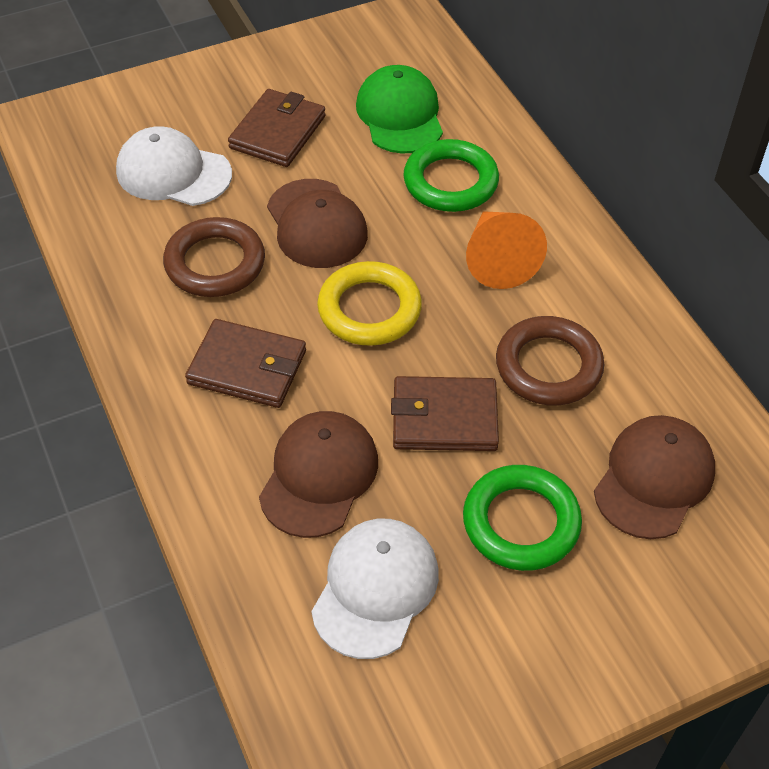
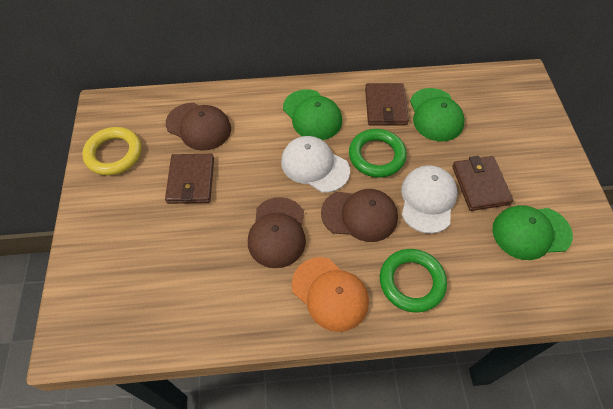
brown ring: 2 -> 0
green cap: 1 -> 3
orange cap: 0 -> 1
orange cone: 1 -> 0

